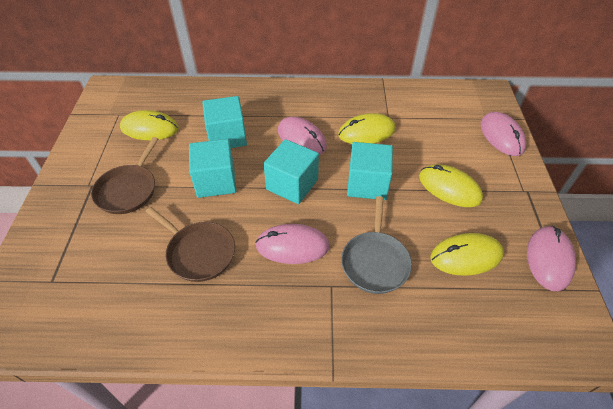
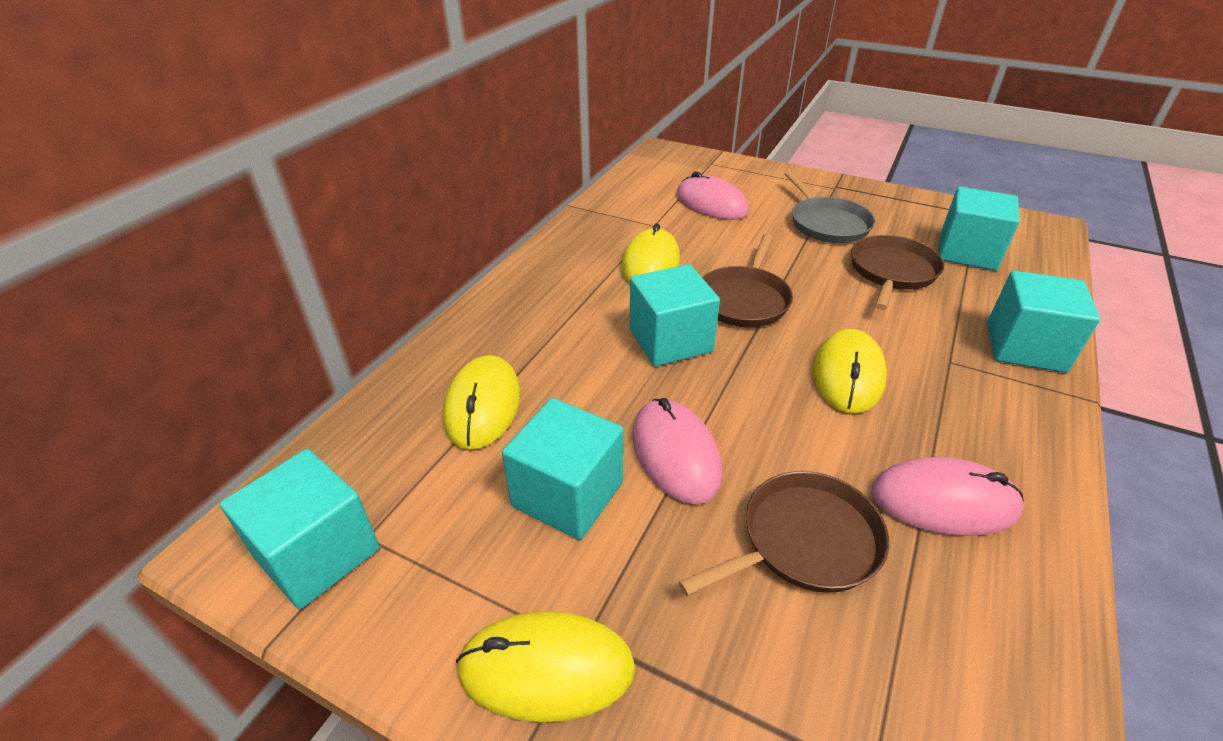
brown pan: 2 -> 3
pink mouse: 4 -> 3
turquoise cube: 4 -> 5

